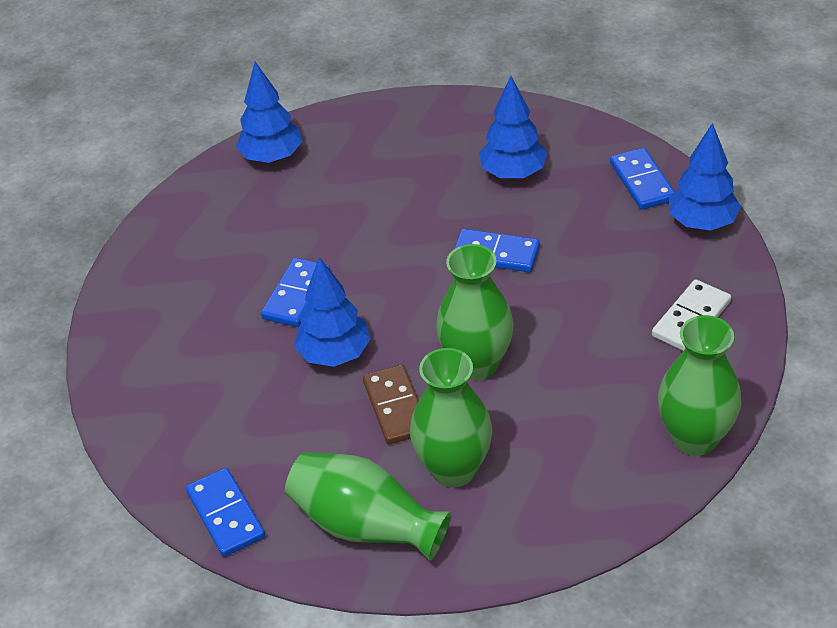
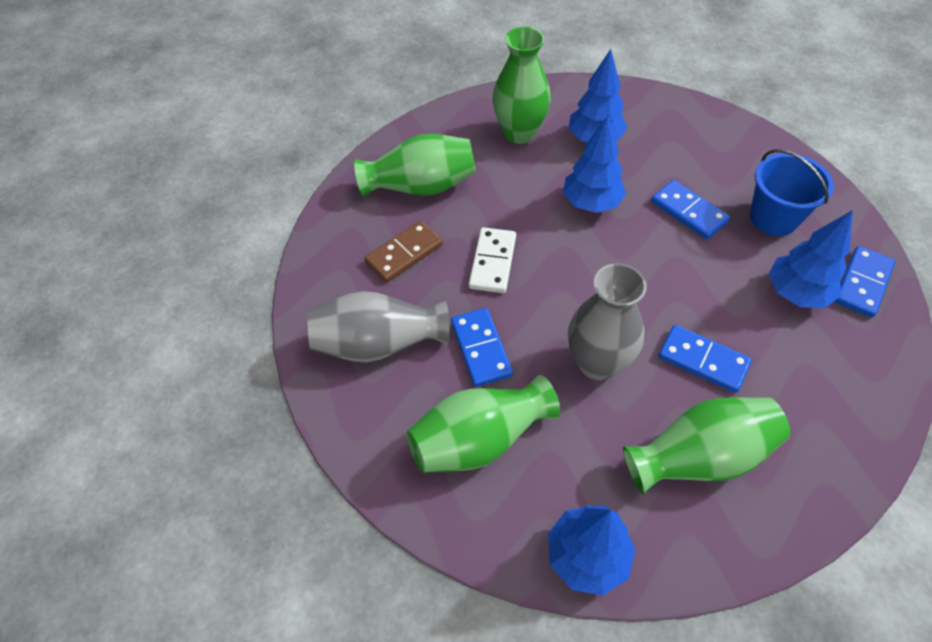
blue bucket: 0 -> 1
grey vase: 0 -> 2

